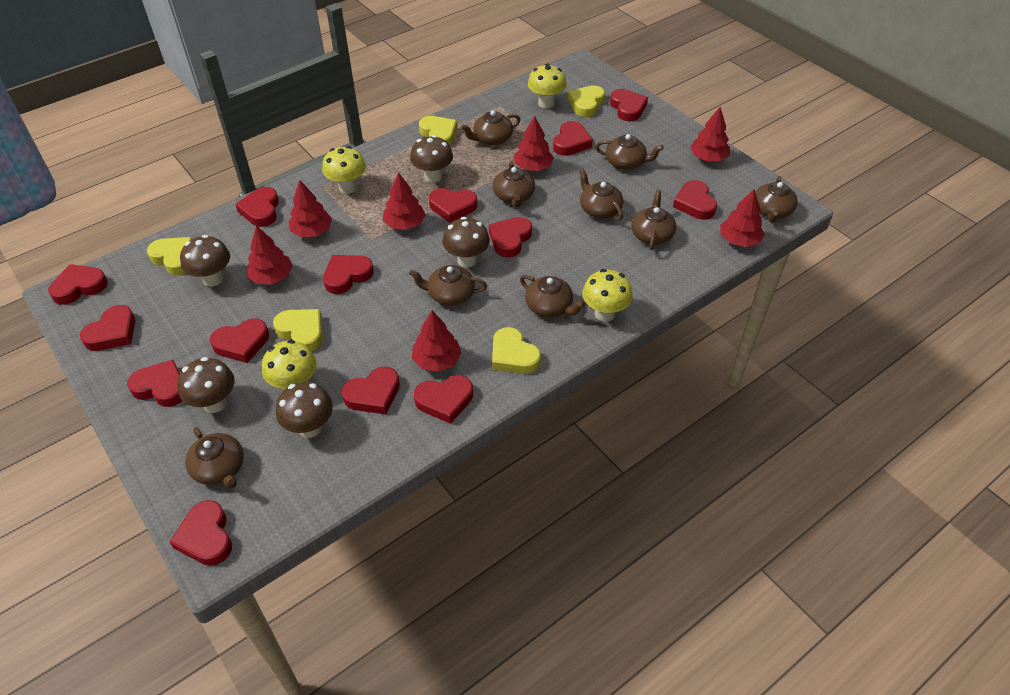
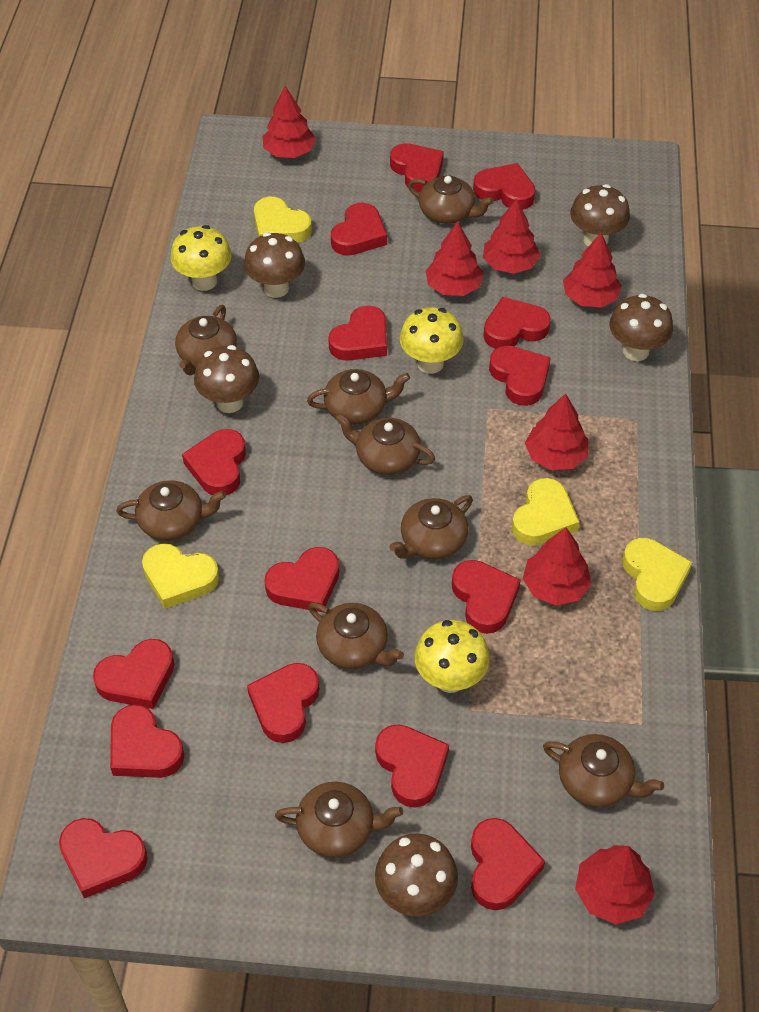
red heart: 14 -> 15
yellow heart: 5 -> 4
yellow mushroom: 4 -> 3

